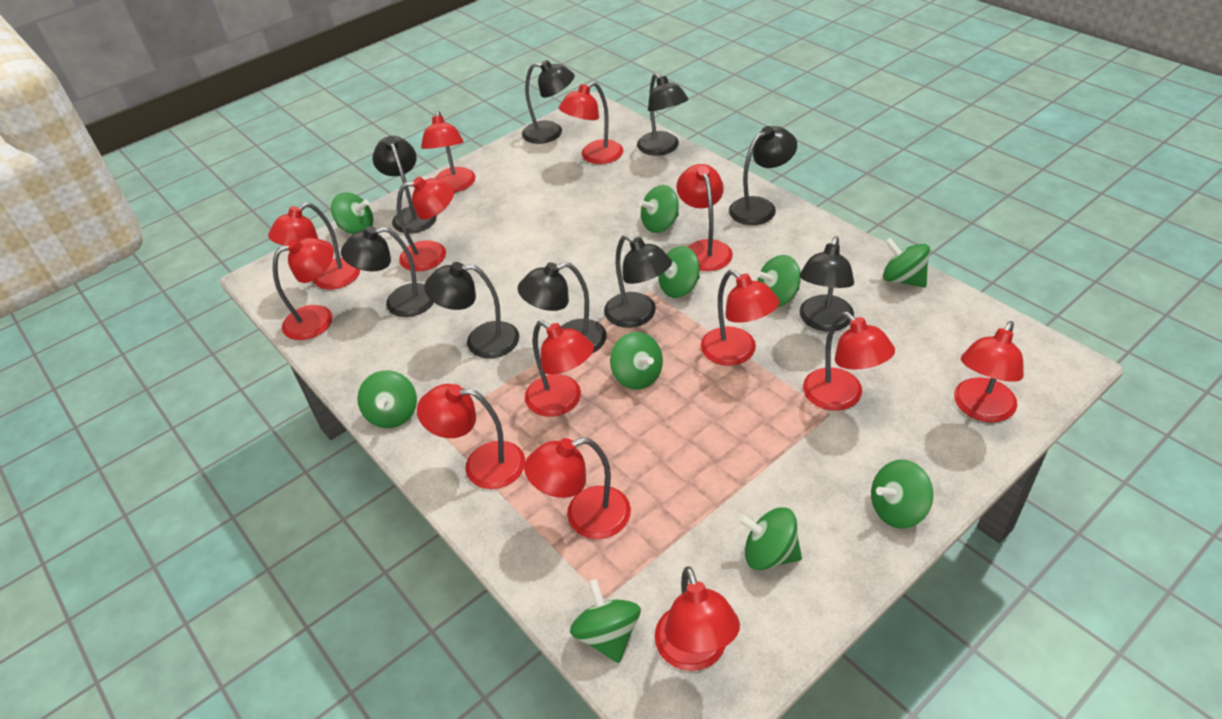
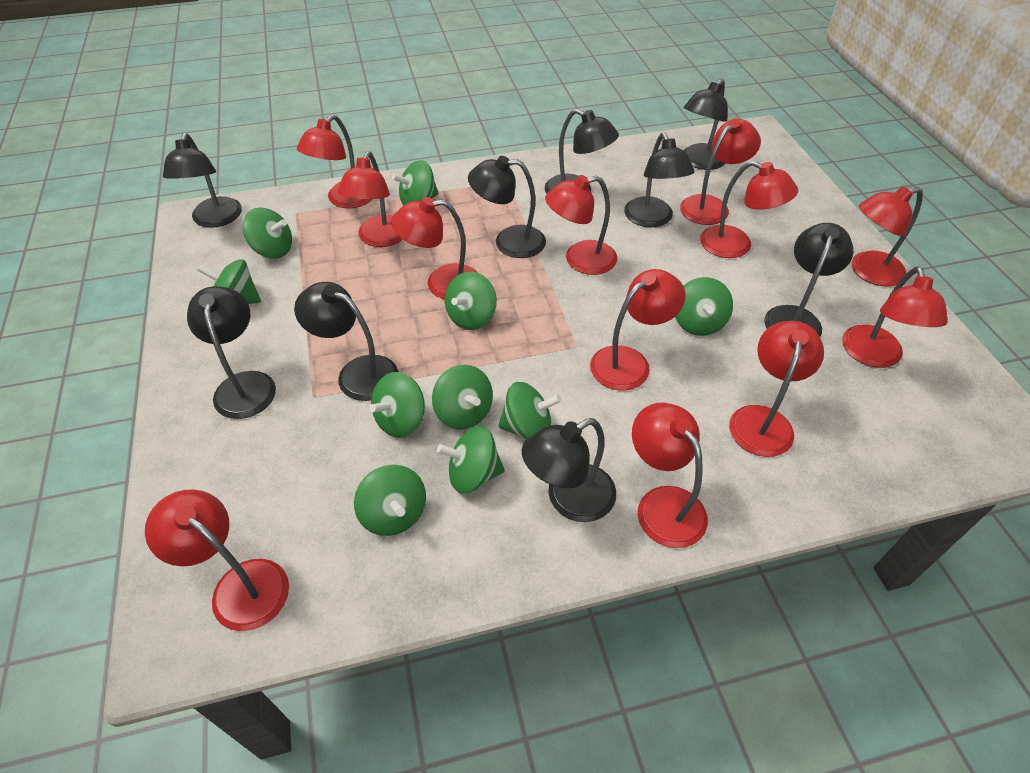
red lamp: 13 -> 12

